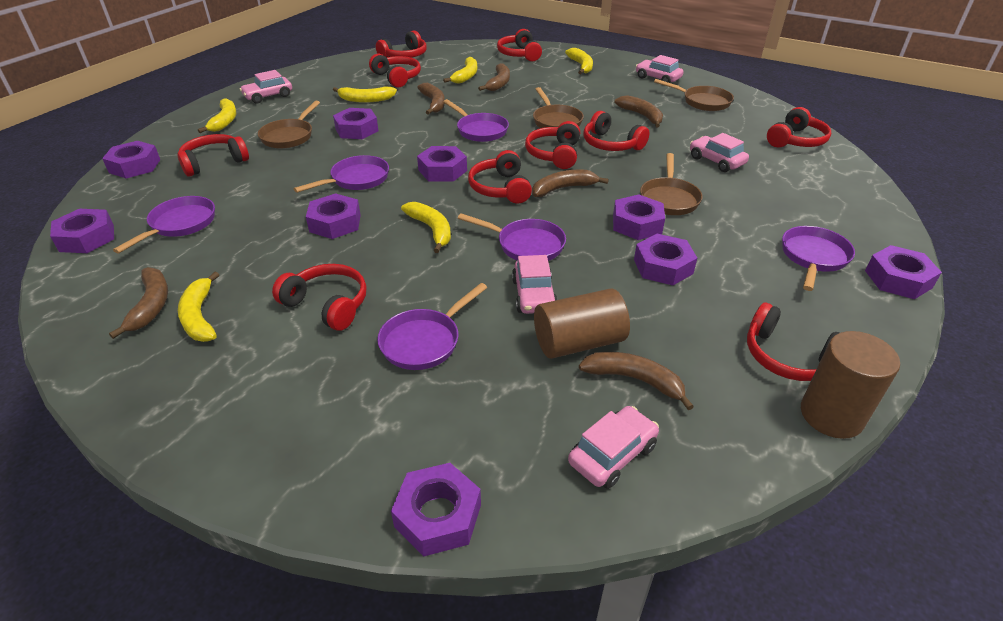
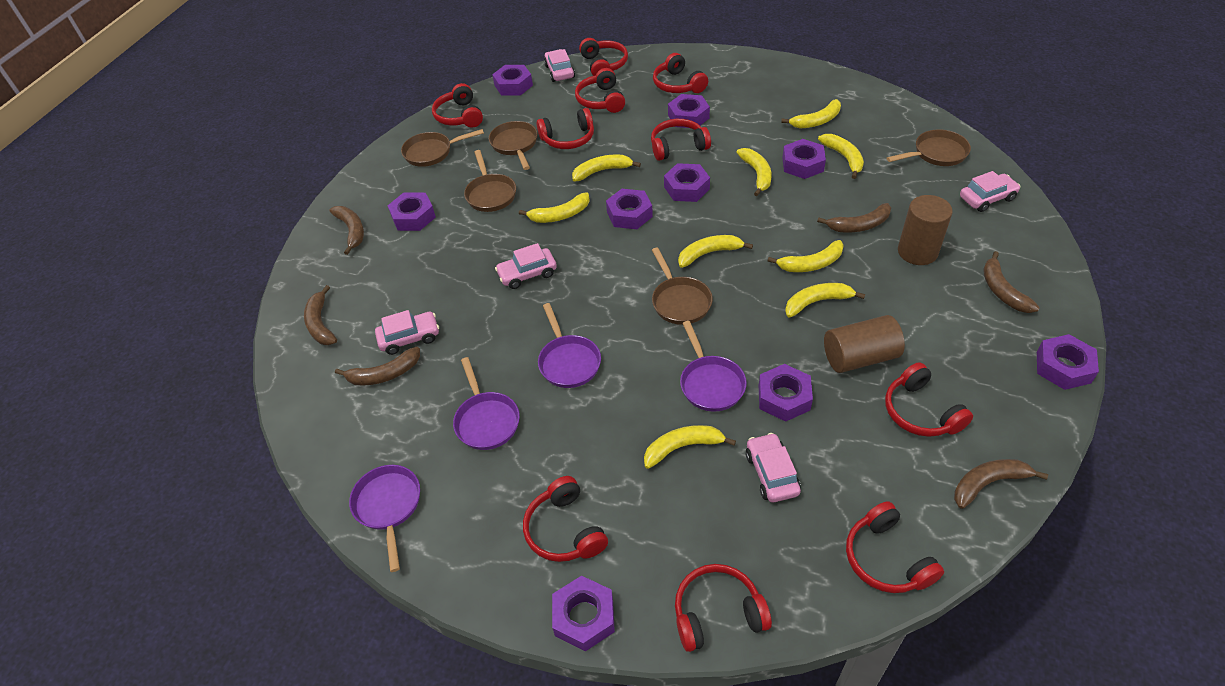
brown pan: 4 -> 5
purple pan: 6 -> 4
yellow banana: 6 -> 9

